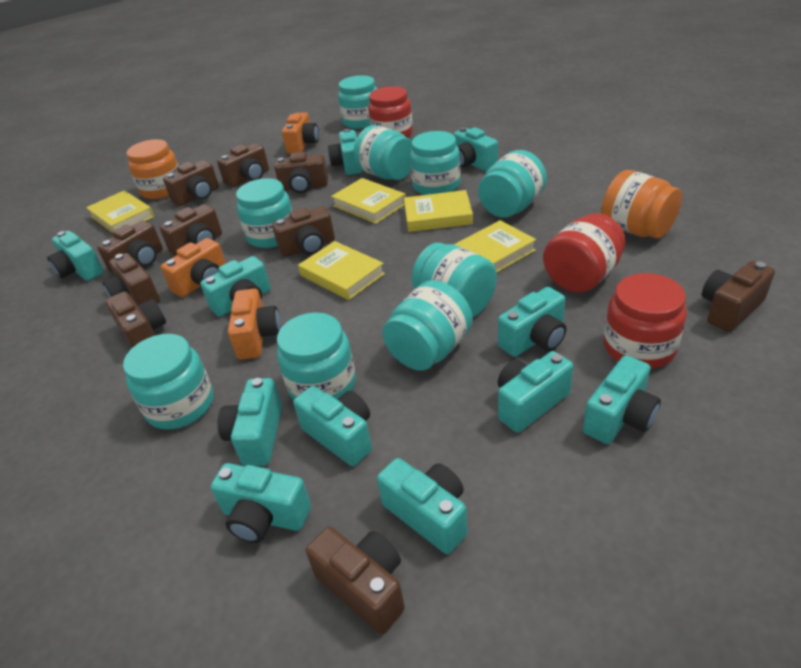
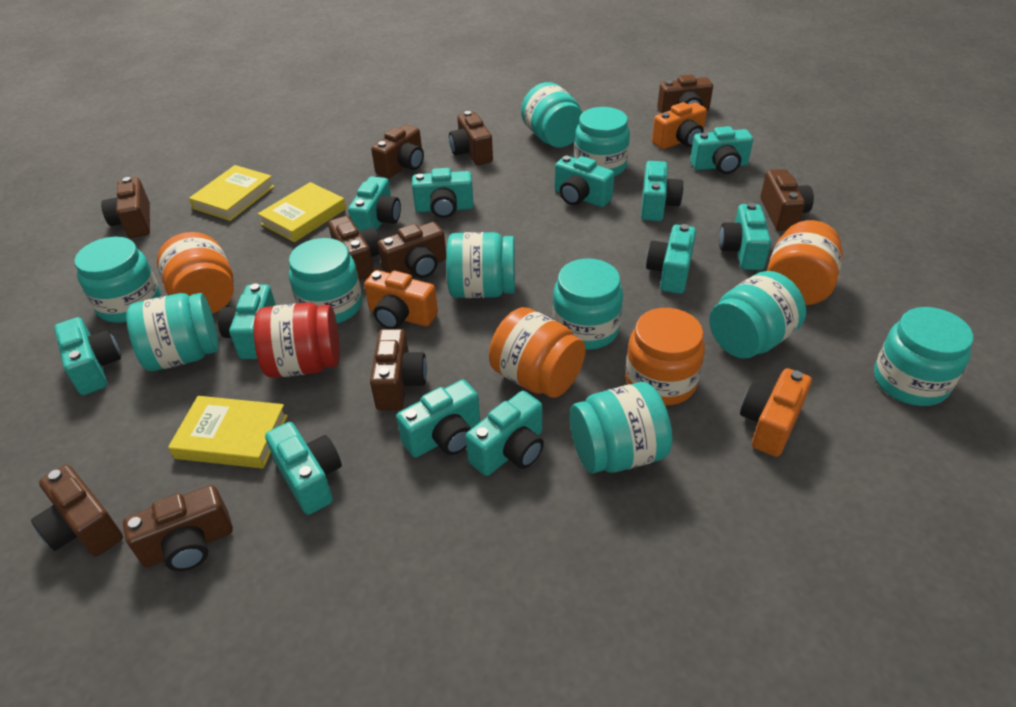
orange jar: 2 -> 4
red jar: 3 -> 1
turquoise camera: 11 -> 12
turquoise jar: 9 -> 10
yellow book: 5 -> 3

